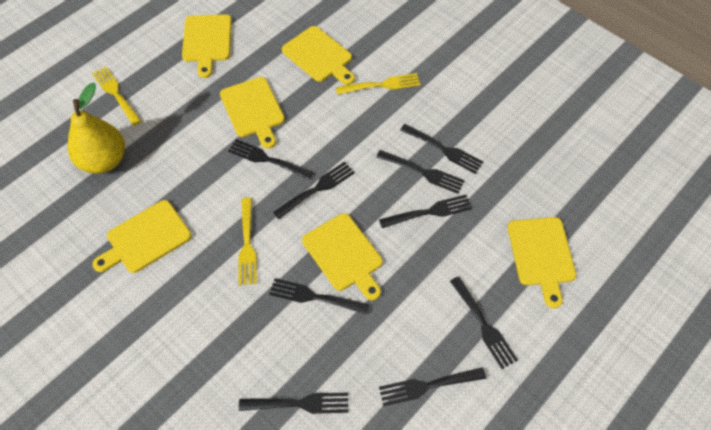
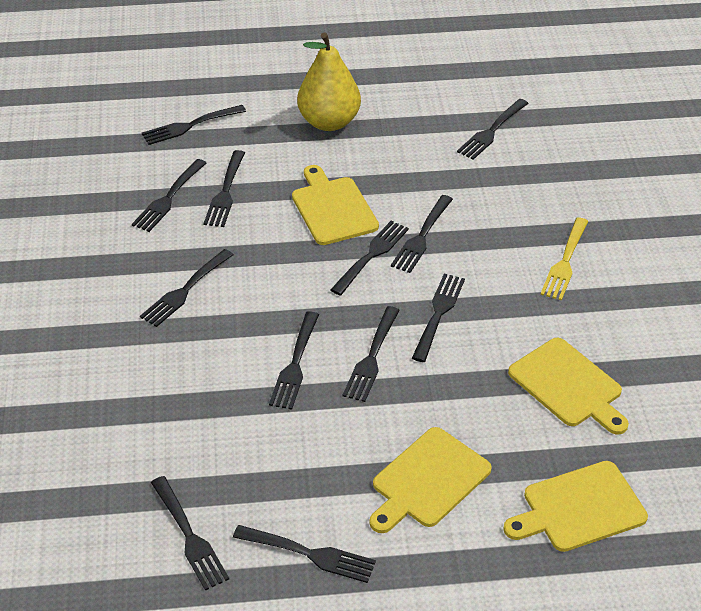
black fork: 9 -> 12
yellow cutting board: 6 -> 4
yellow fork: 3 -> 1

